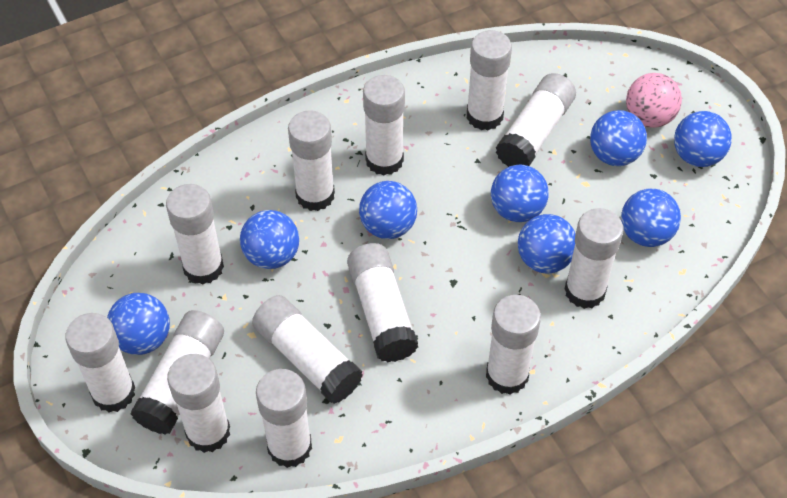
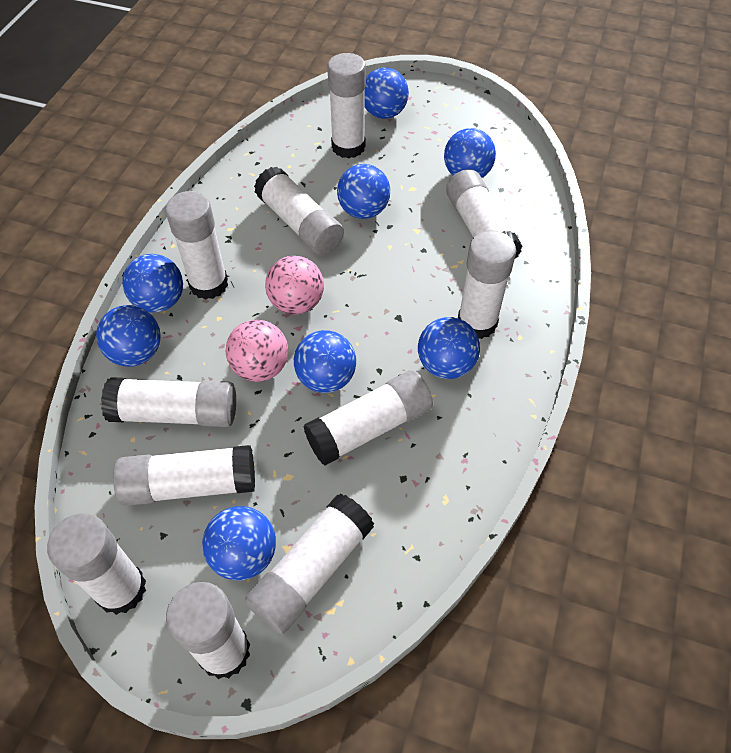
pink ball: 1 -> 2
white glue stick: 13 -> 11

